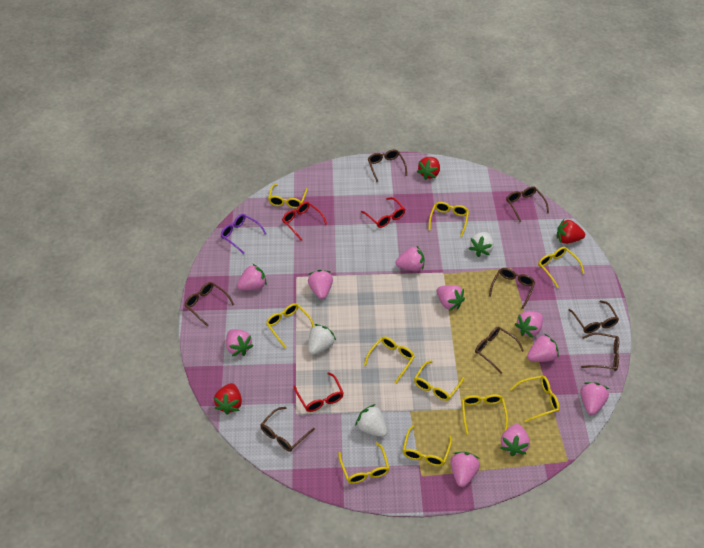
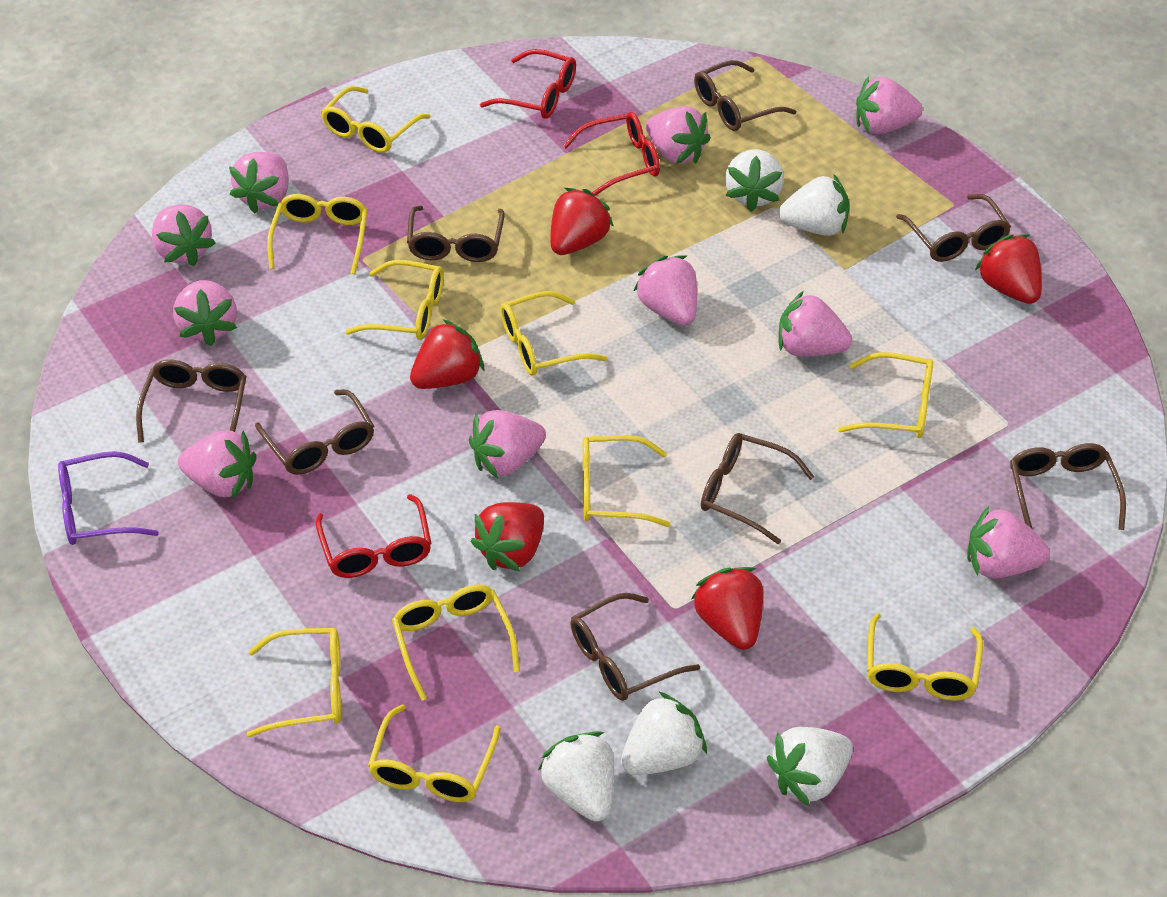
red strawberry: 3 -> 5
white strawberry: 3 -> 5

